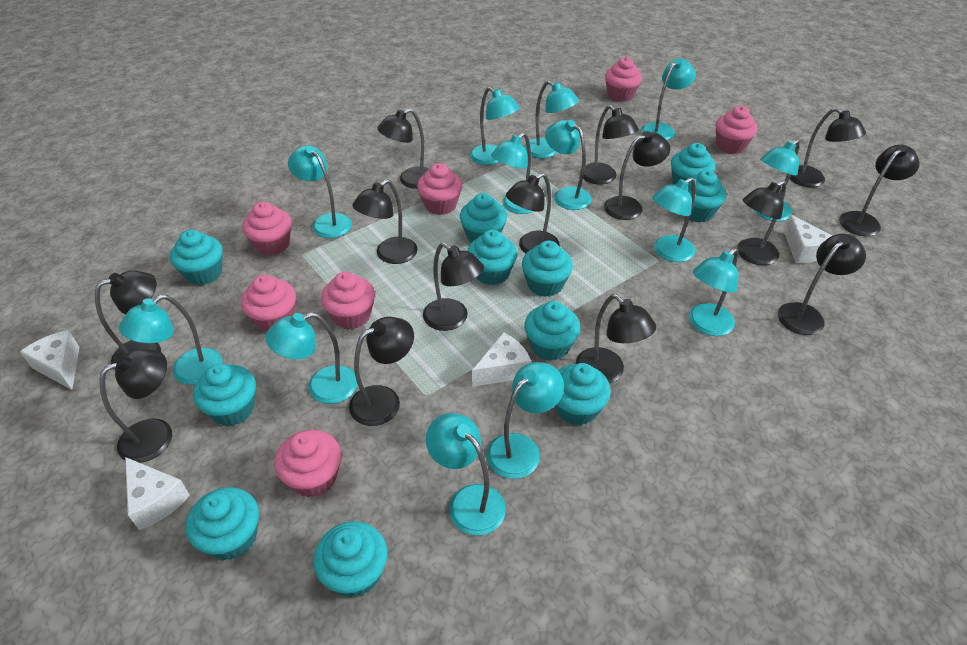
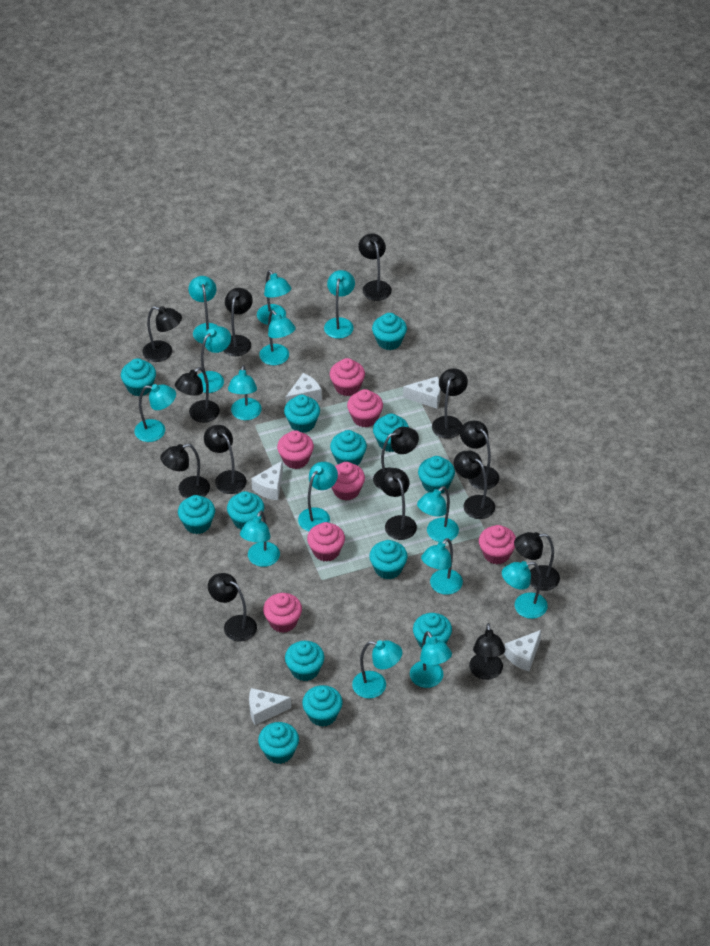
turquoise cupcake: 11 -> 13
turquoise lamp: 13 -> 14
white cheese: 4 -> 5

